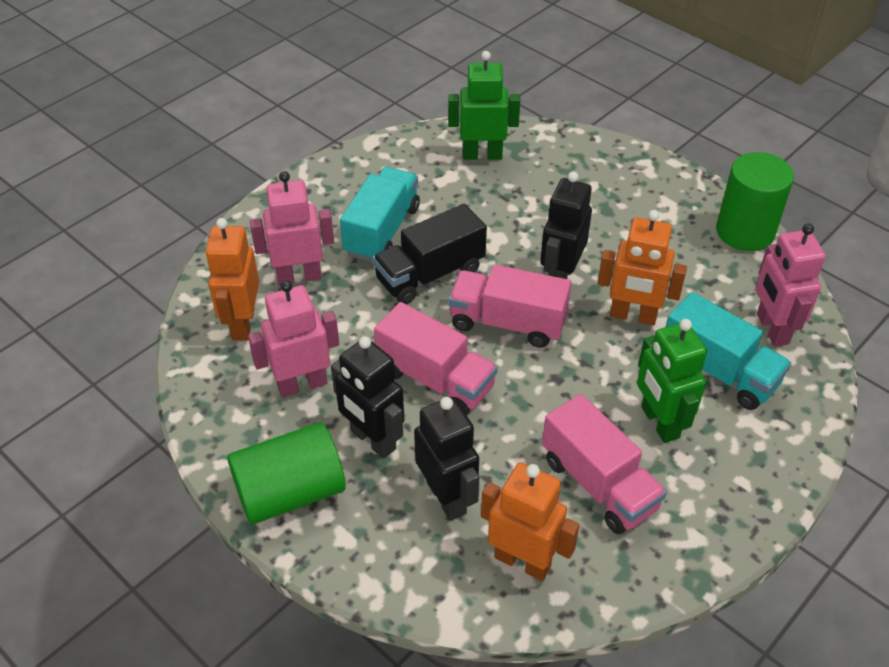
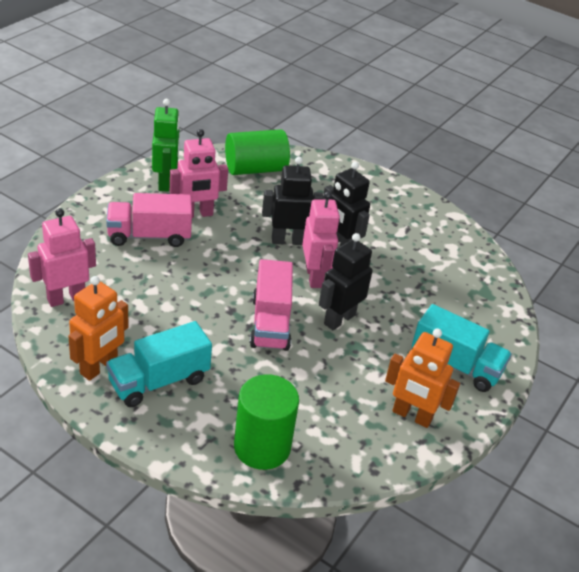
black truck: 1 -> 0
green robot: 2 -> 1
orange robot: 3 -> 2
pink truck: 3 -> 2

